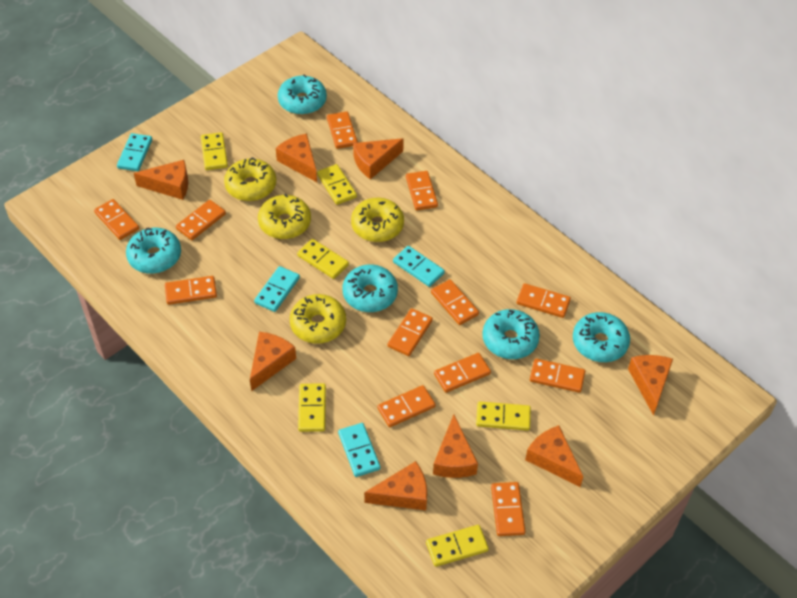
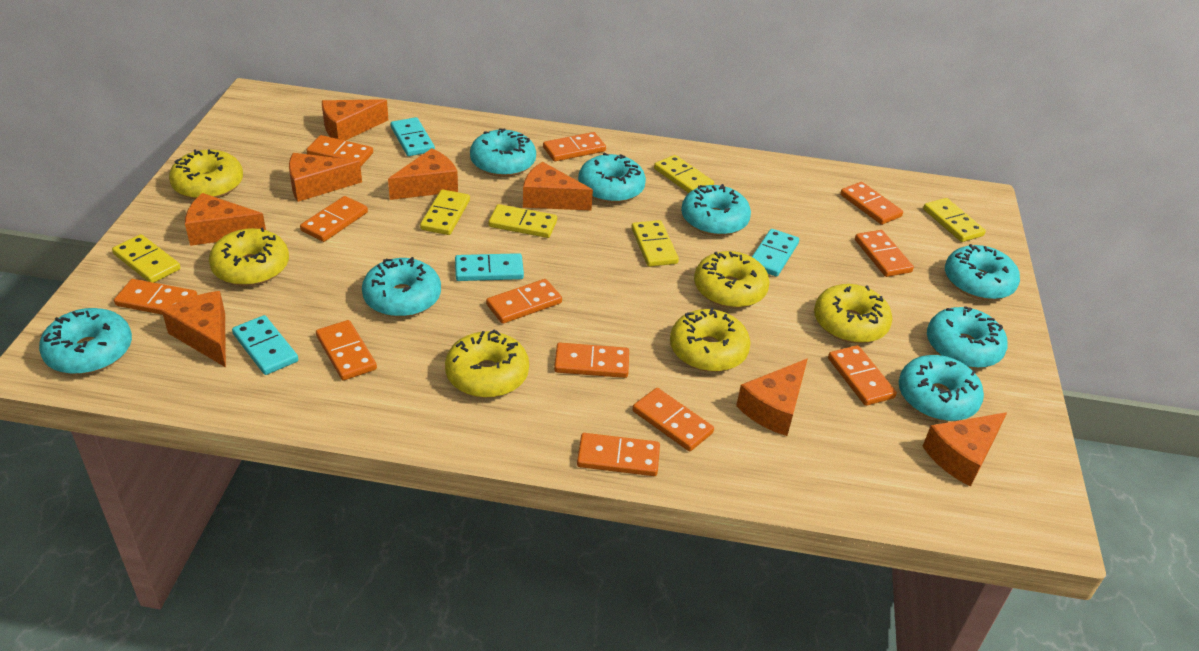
turquoise donut: 5 -> 8
yellow donut: 4 -> 6

